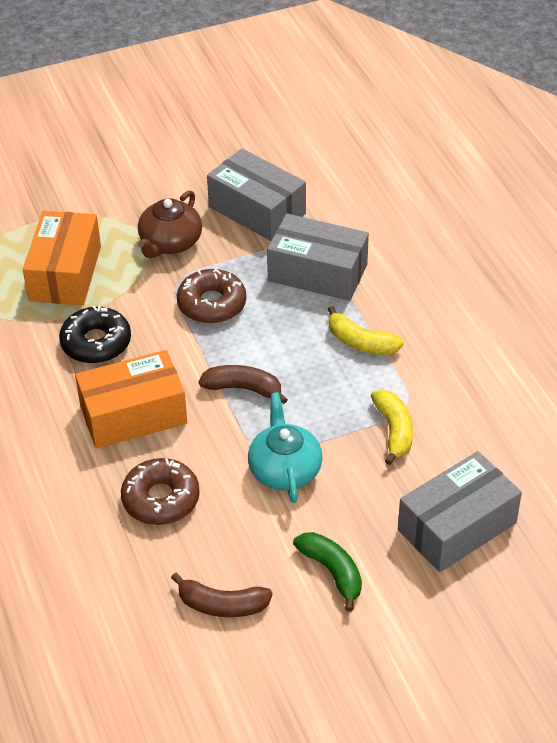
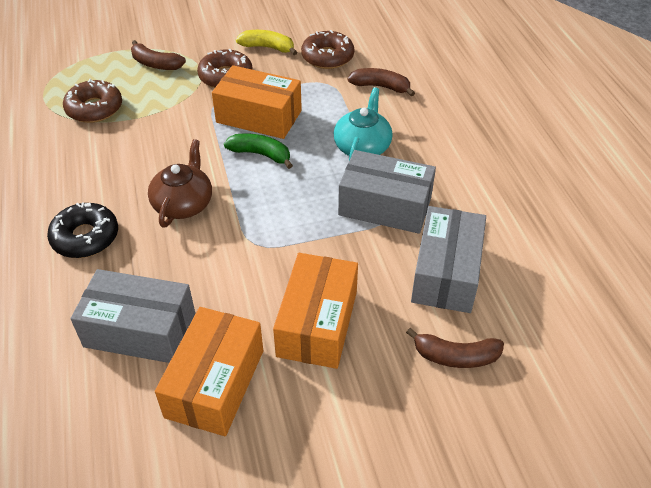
brown banana: 2 -> 3
brown donut: 2 -> 3
orange box: 2 -> 3
yellow banana: 2 -> 1

